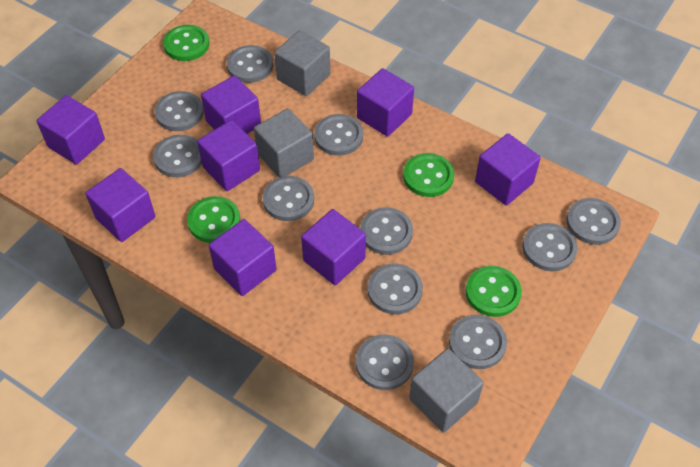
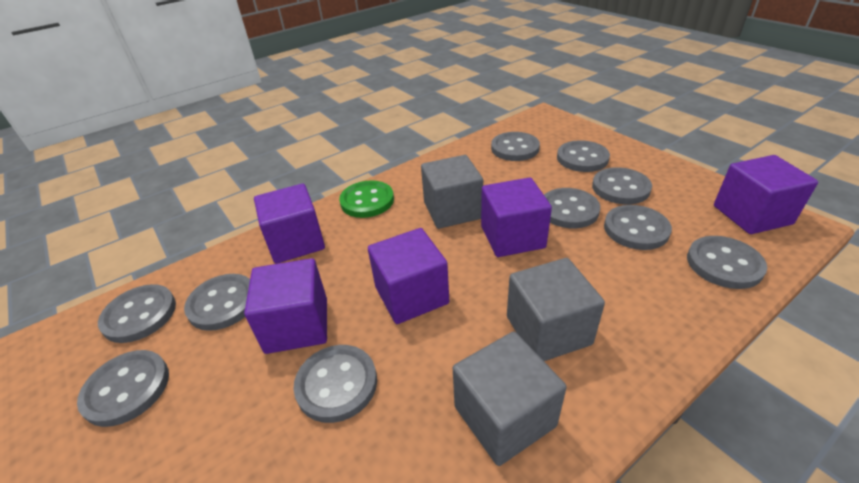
green button: 4 -> 1
grey button: 11 -> 10
purple cube: 8 -> 5

